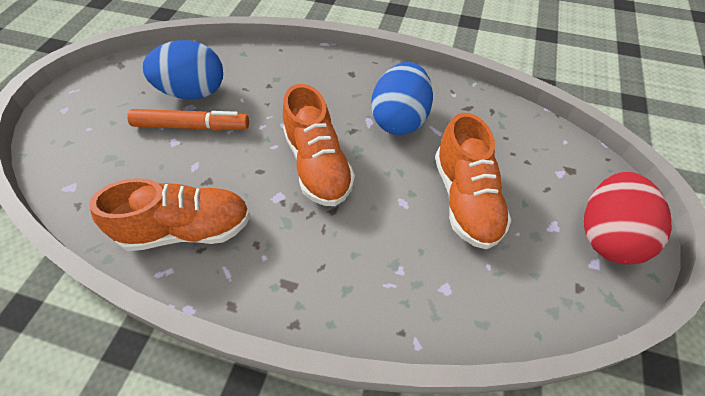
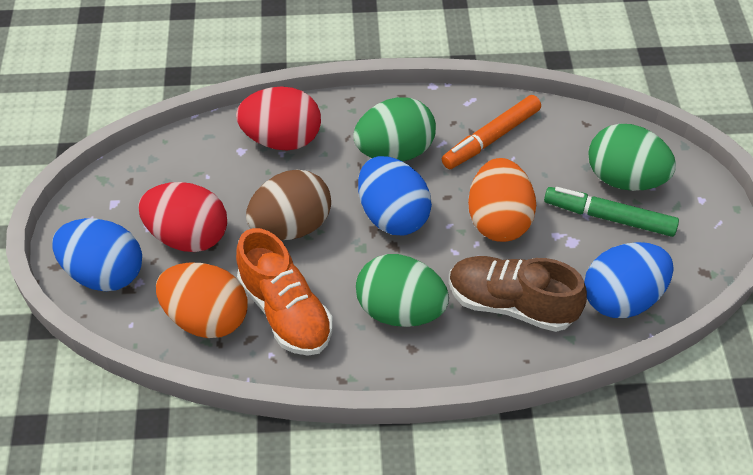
blue egg: 2 -> 3
brown egg: 0 -> 1
brown shoe: 0 -> 1
green egg: 0 -> 3
green marker: 0 -> 1
orange egg: 0 -> 2
orange shoe: 3 -> 1
red egg: 1 -> 2

